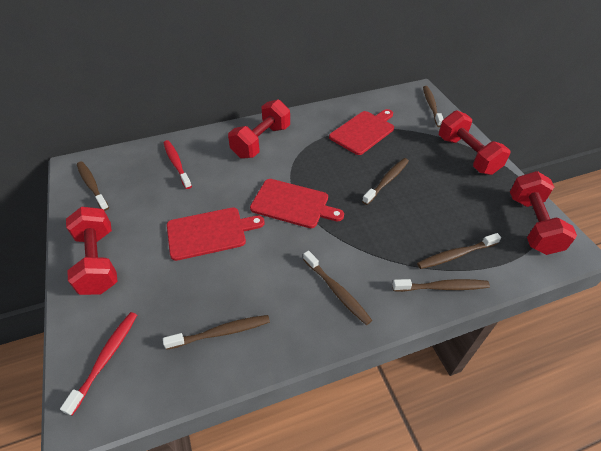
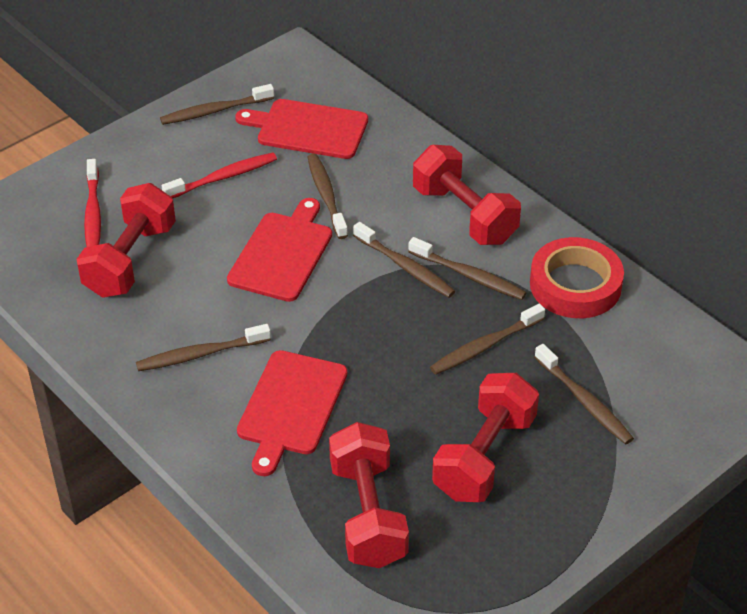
red tape: 0 -> 1

